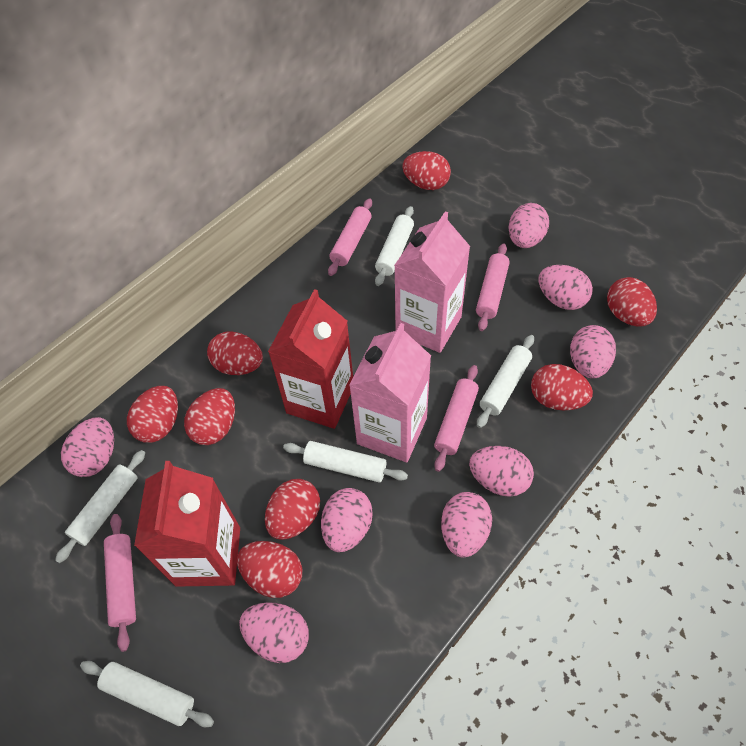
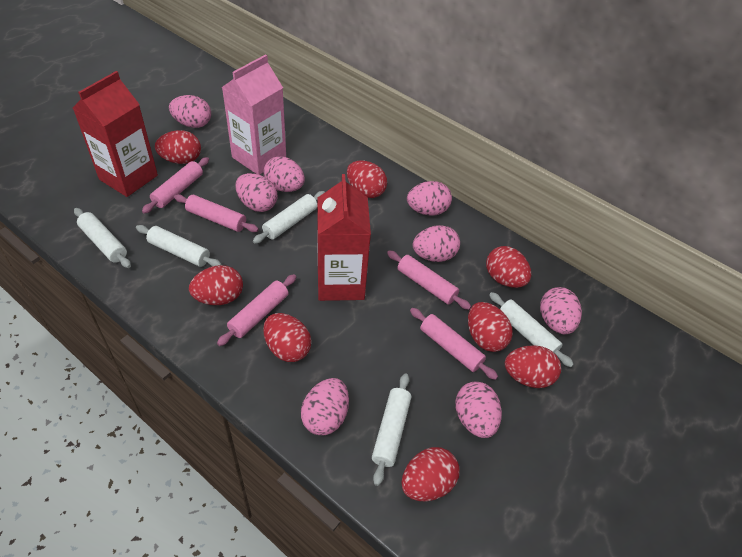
pink carton: 2 -> 1
pink rolling pin: 4 -> 5

